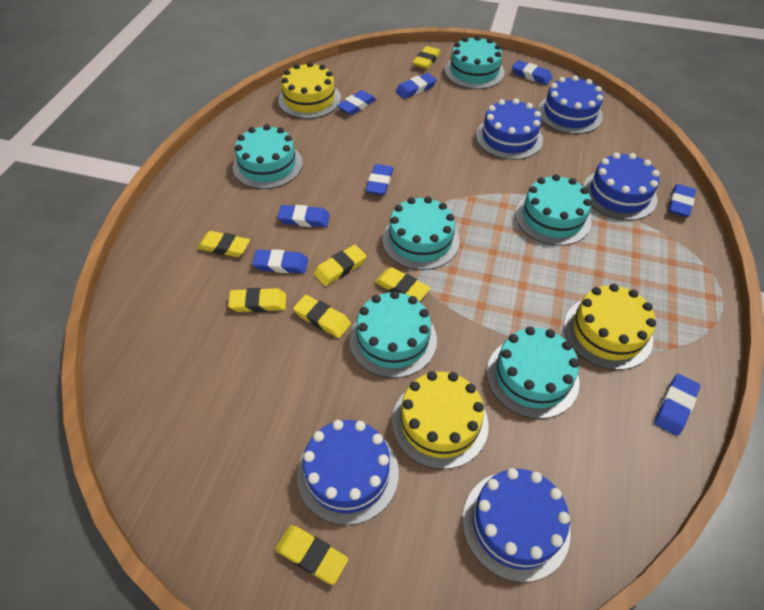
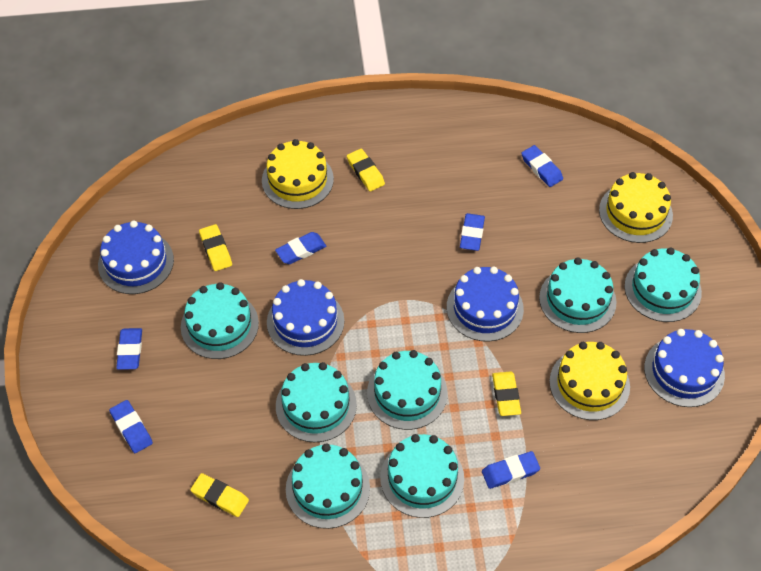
blue cake: 5 -> 4
blue eraser: 8 -> 6
turquoise cake: 6 -> 7
yellow eraser: 7 -> 4

